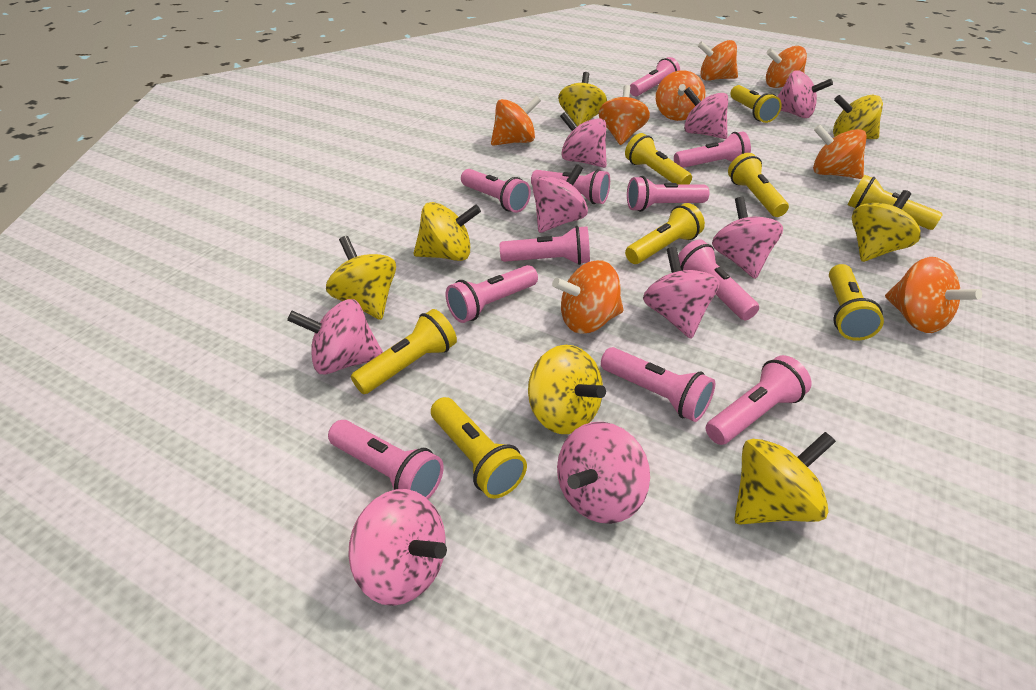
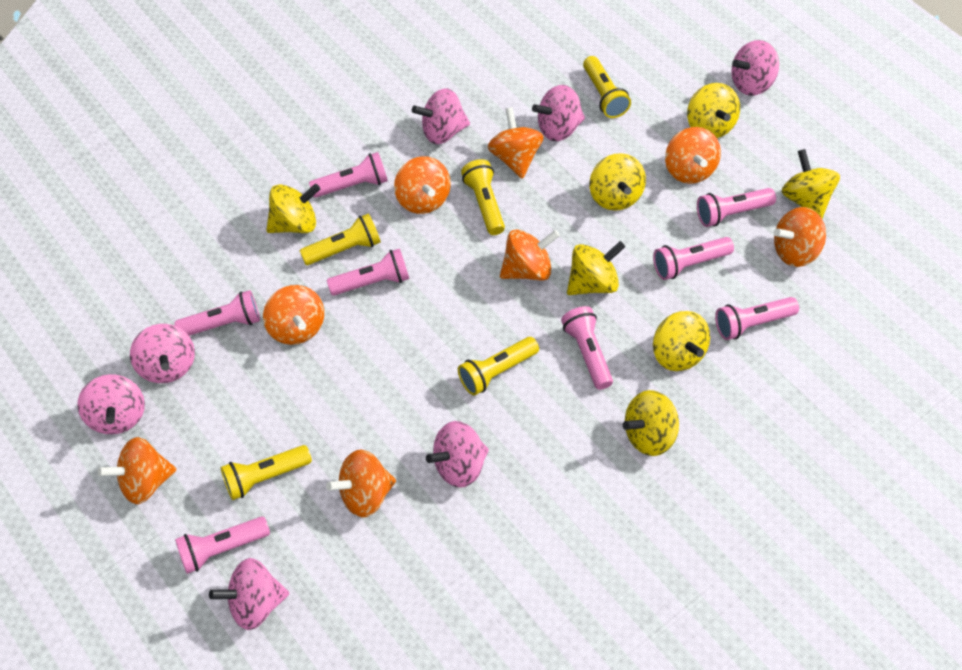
pink flashlight: 11 -> 8
pink spinning top: 9 -> 7
yellow flashlight: 8 -> 5

